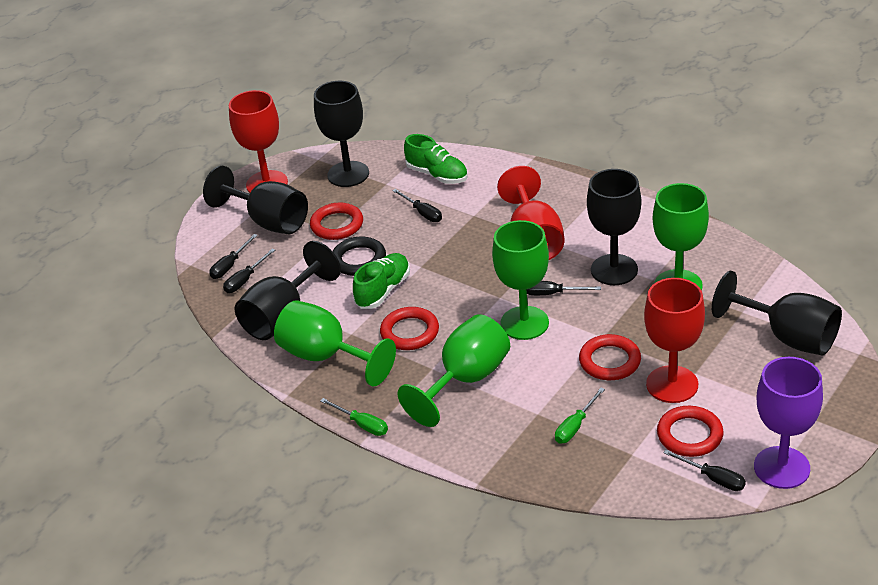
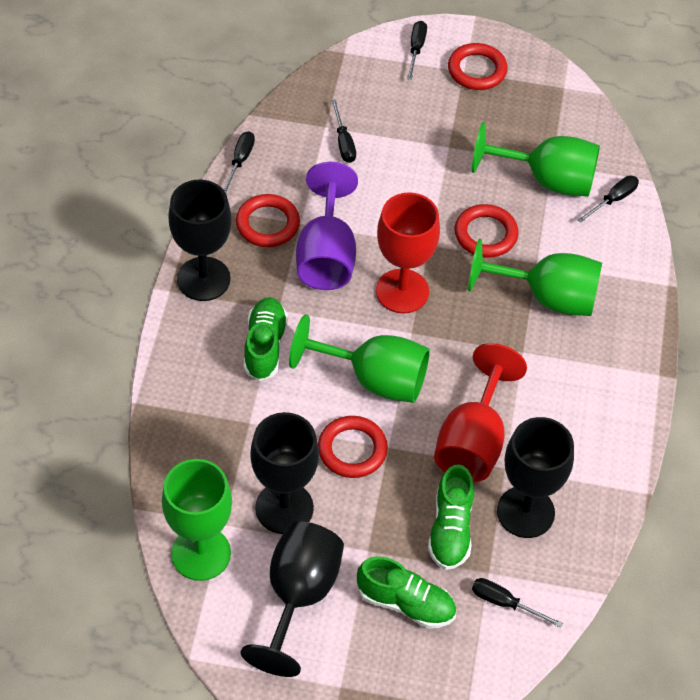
black goblet: 5 -> 4
black ring: 1 -> 0
green screwdriver: 2 -> 0
green shoe: 2 -> 3
red goblet: 3 -> 2

